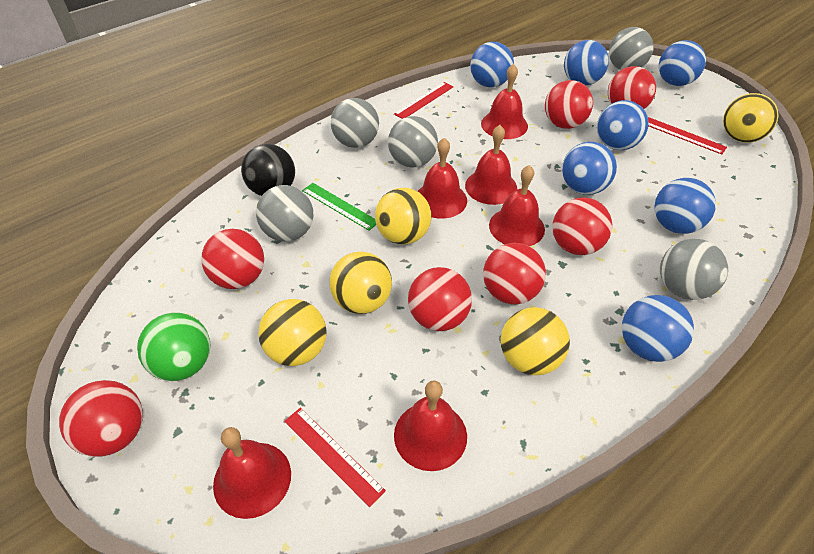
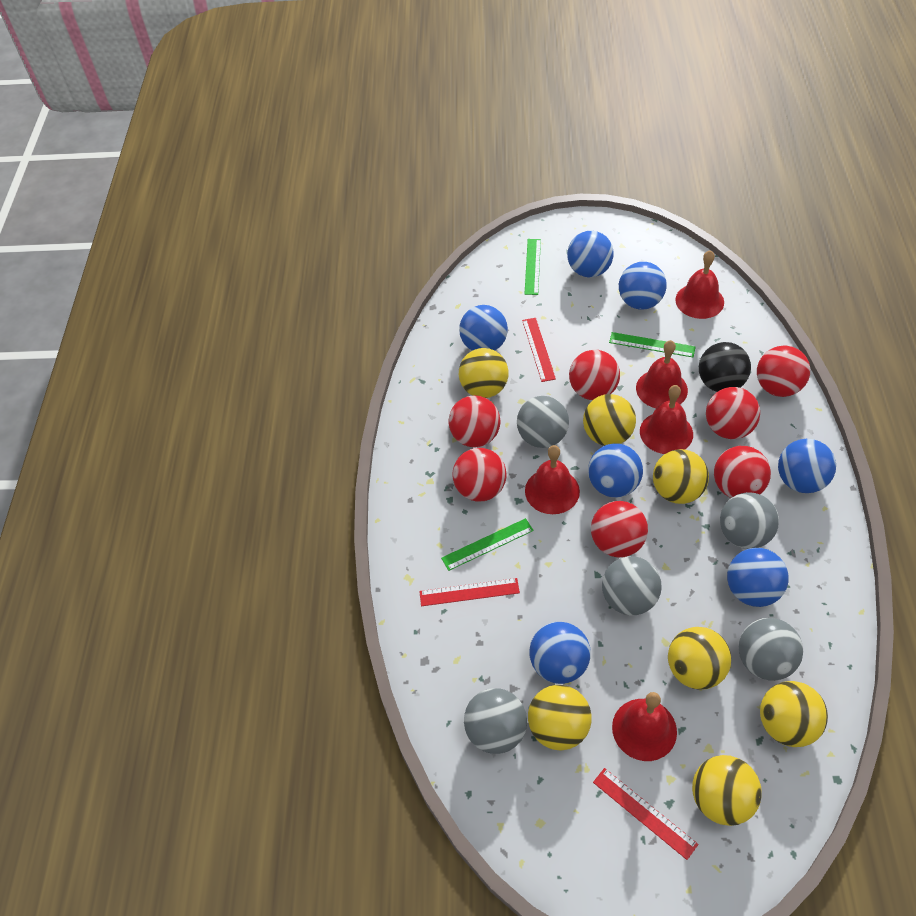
green ball: 1 -> 0
green ruler: 1 -> 3
red bell: 6 -> 5
yellow ball: 5 -> 7

